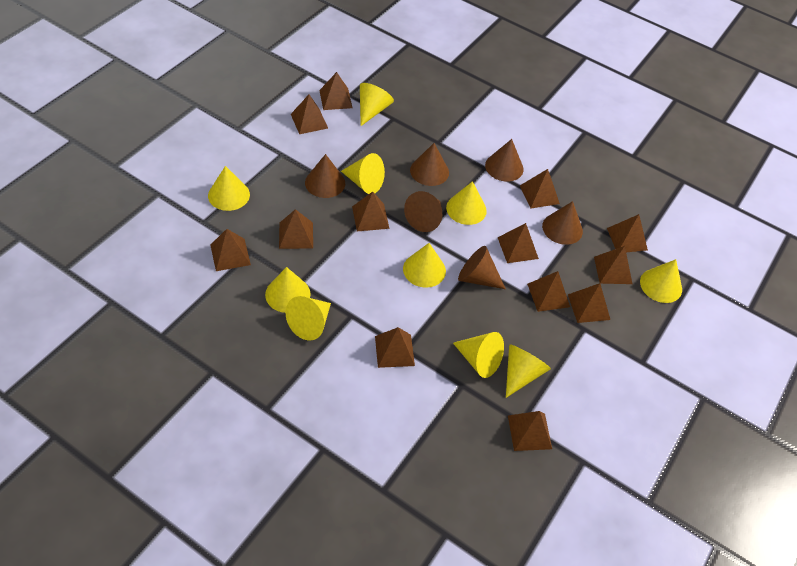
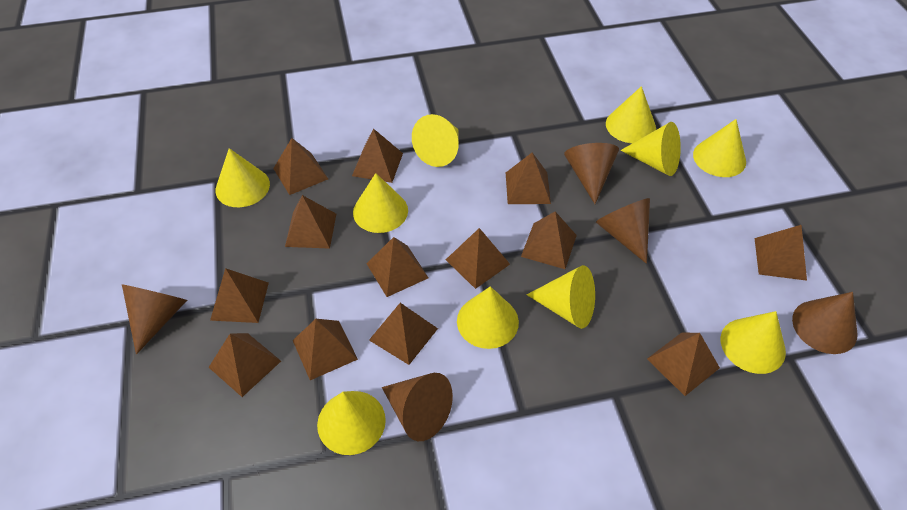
brown cone: 6 -> 5

